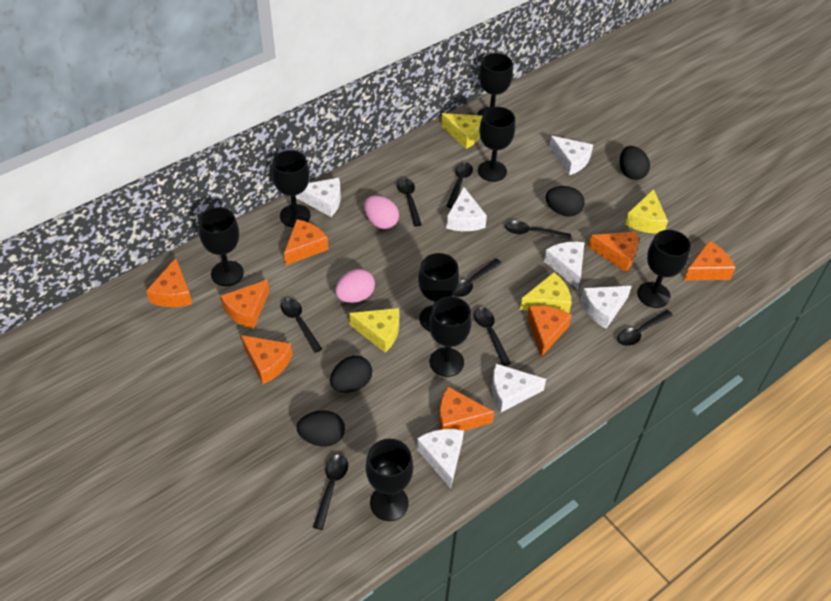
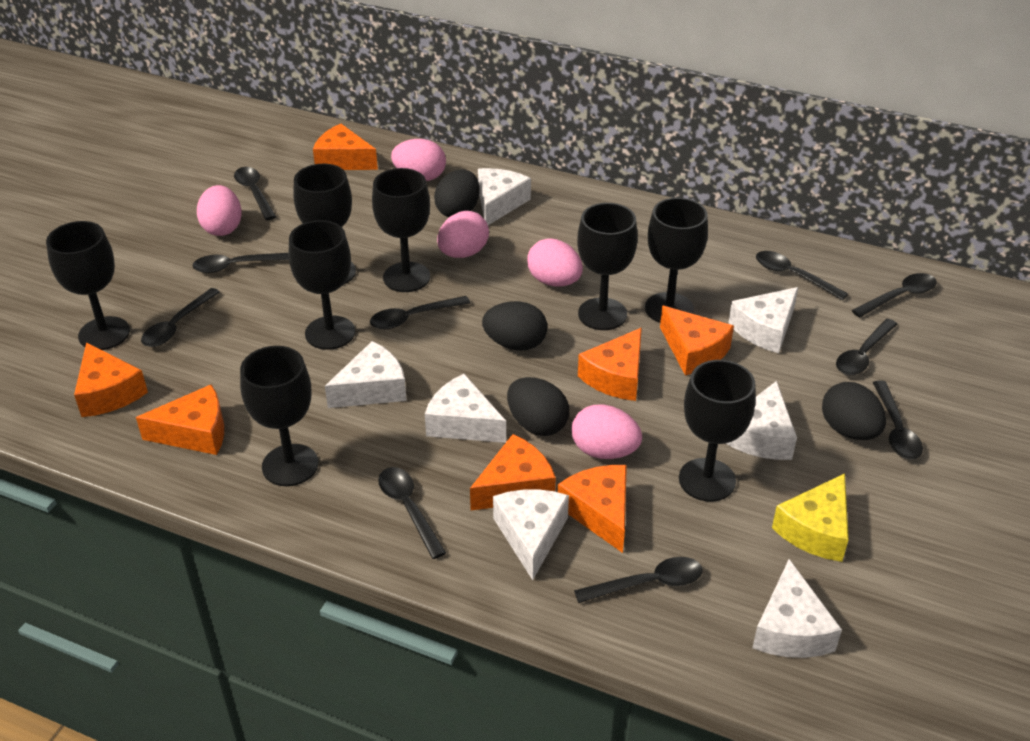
black spoon: 8 -> 10
orange cheese: 8 -> 7
pink egg: 2 -> 5
yellow cheese: 4 -> 1

